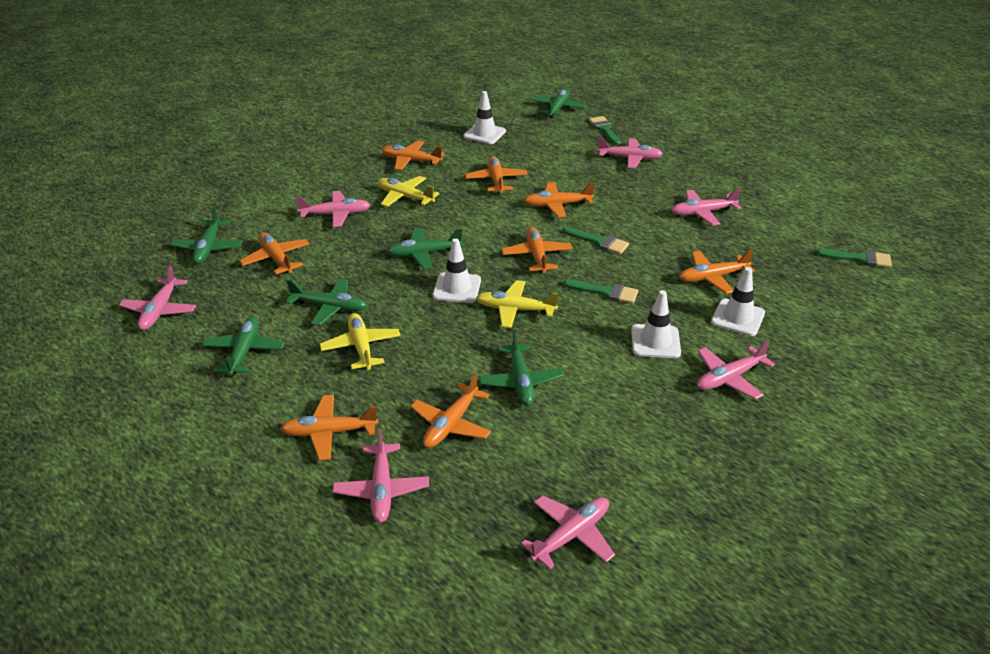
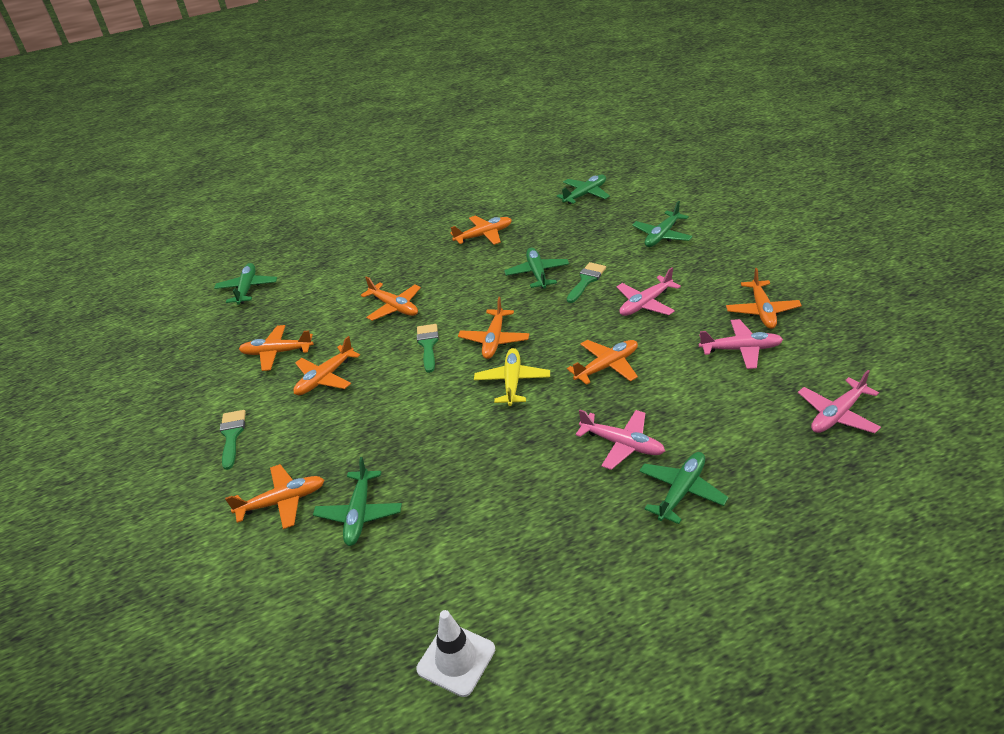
green brush: 4 -> 3
pink plane: 7 -> 4
white traffic cone: 4 -> 1
yellow plane: 3 -> 1

